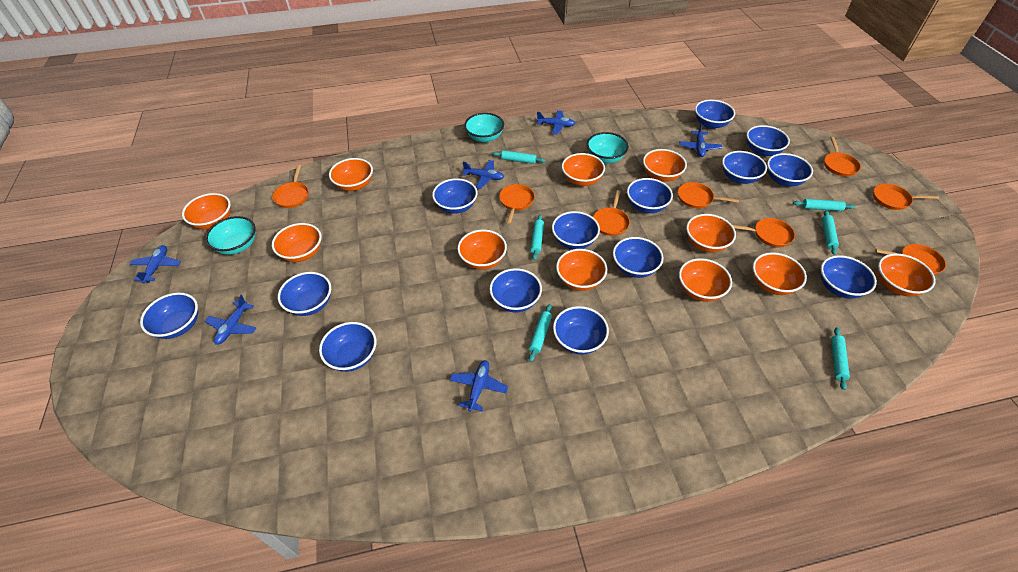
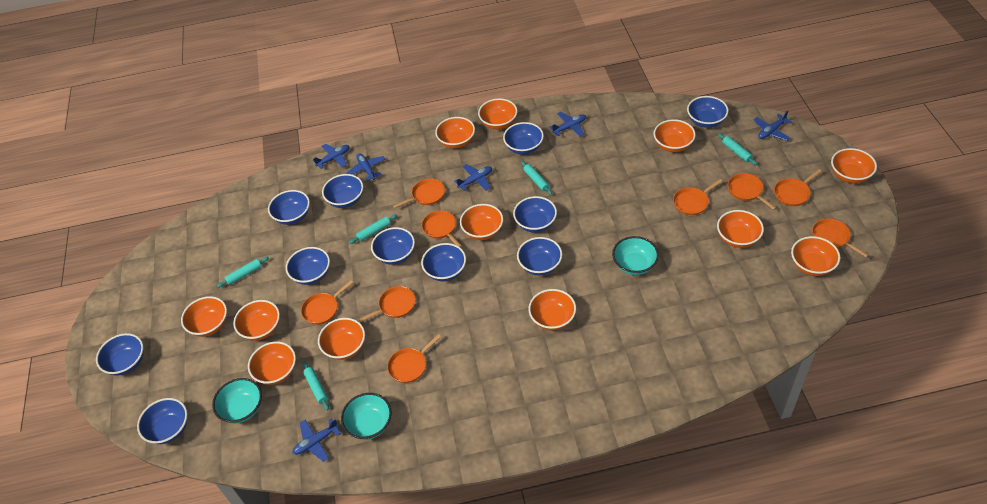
blue bowl: 14 -> 11
orange bowl: 11 -> 12
orange pan: 8 -> 9
turquoise rolling pin: 6 -> 5

